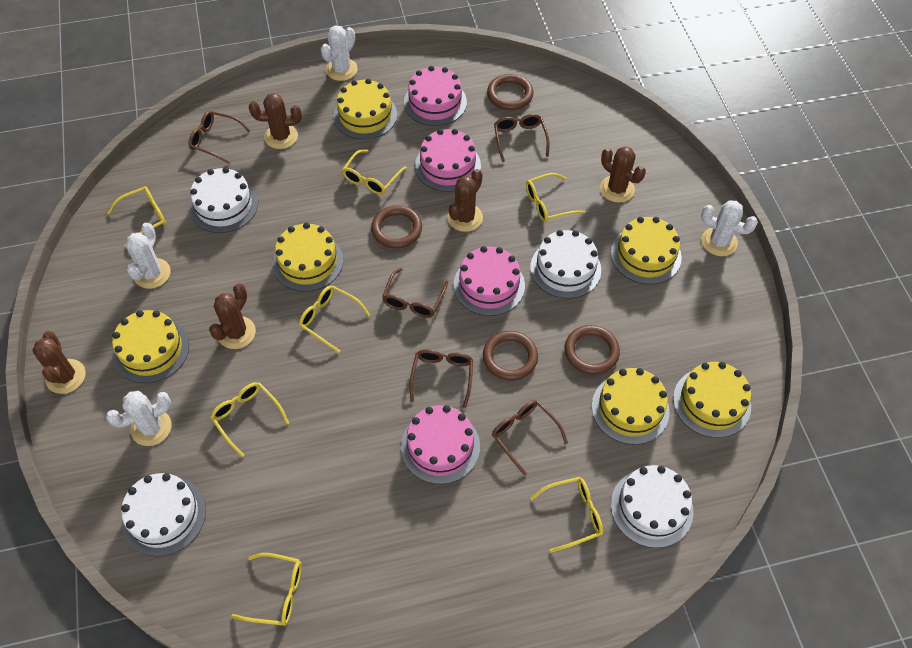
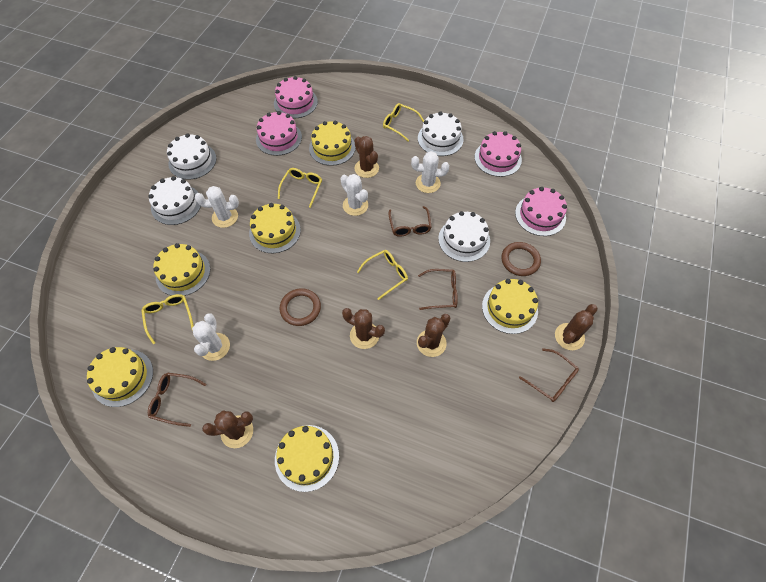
brown glasses: 5 -> 4
brown ring: 4 -> 2
yellow glasses: 7 -> 4

